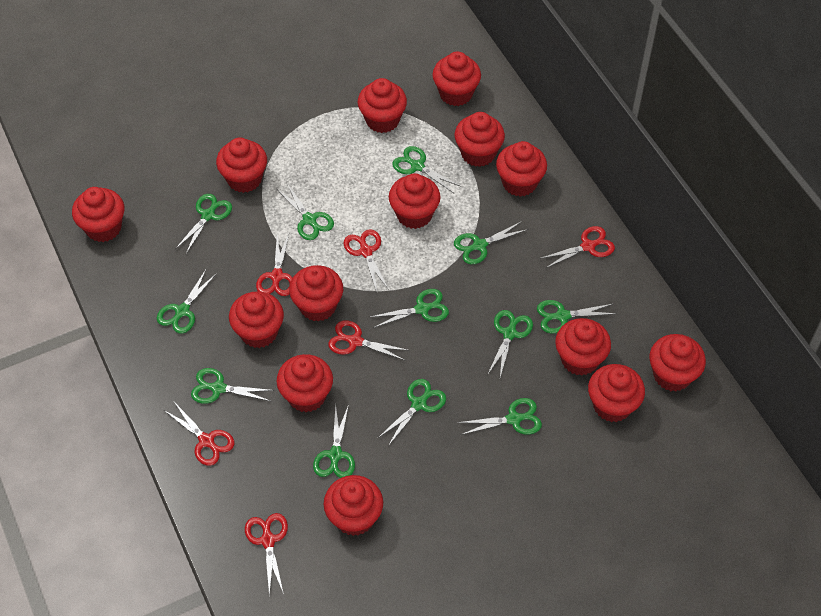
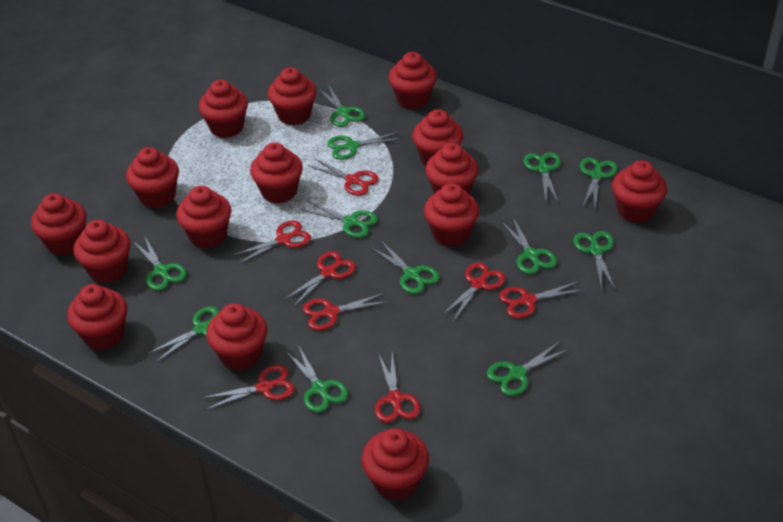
red cupcake: 14 -> 15
red scissors: 6 -> 8

